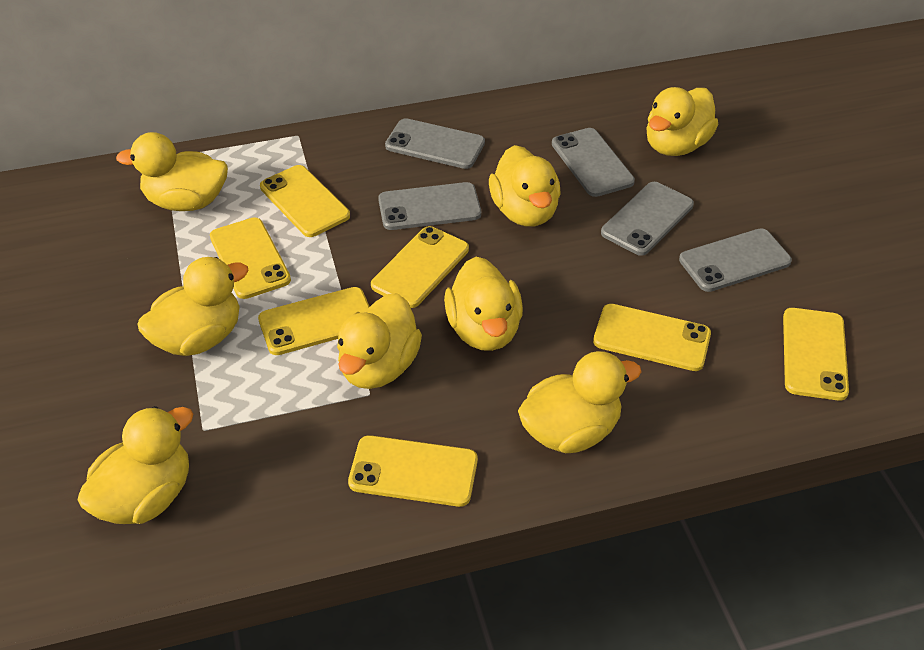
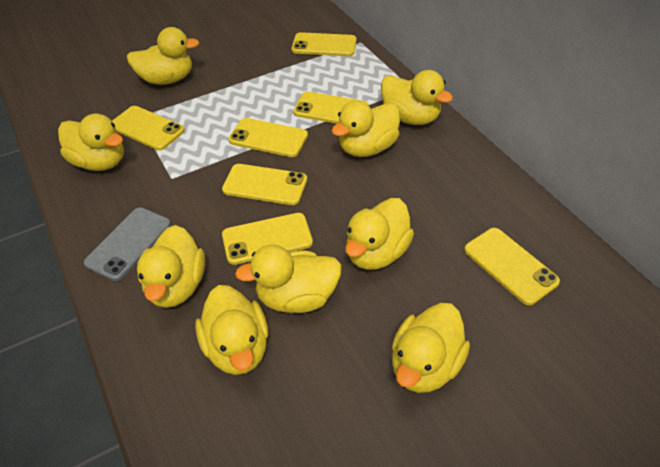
grey phone: 5 -> 1
yellow duck: 8 -> 9

